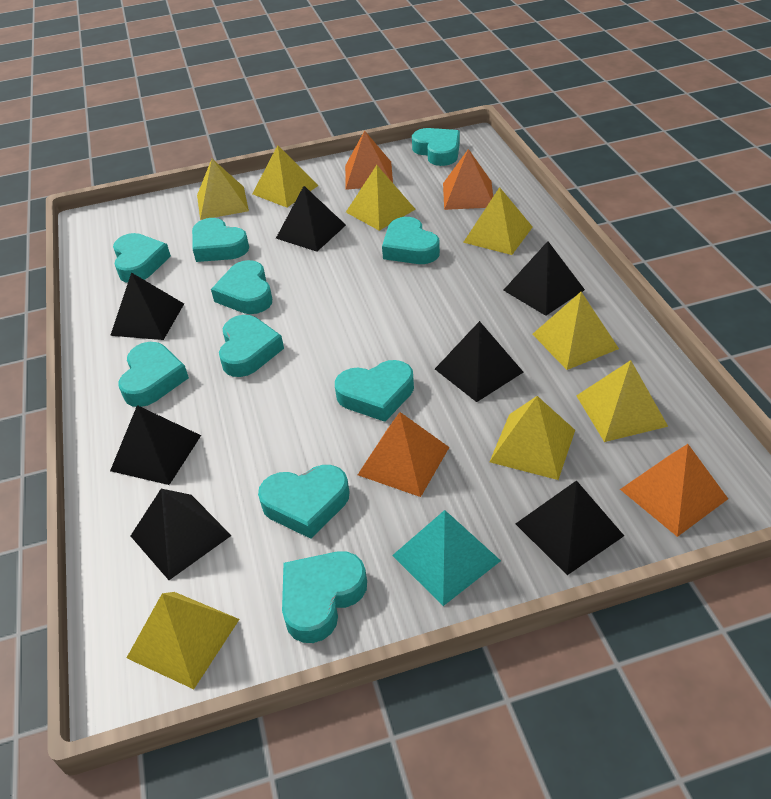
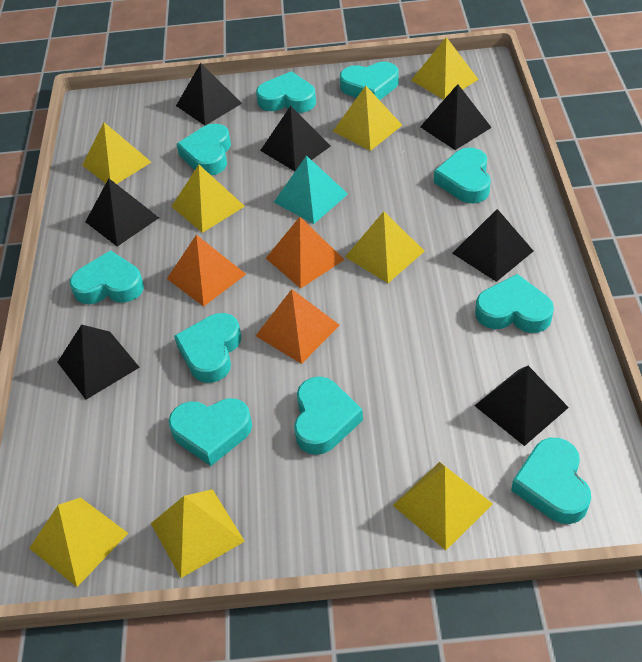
orange pyramid: 4 -> 3

